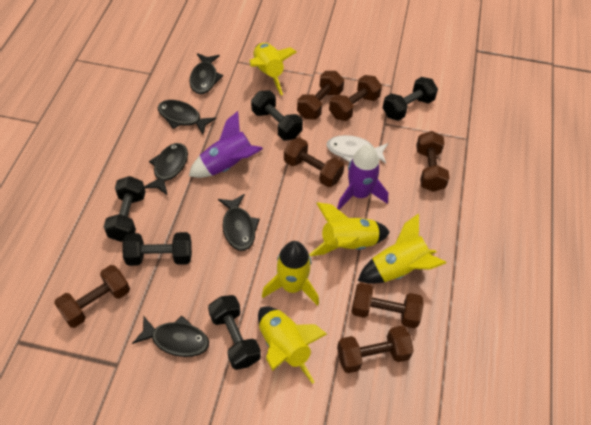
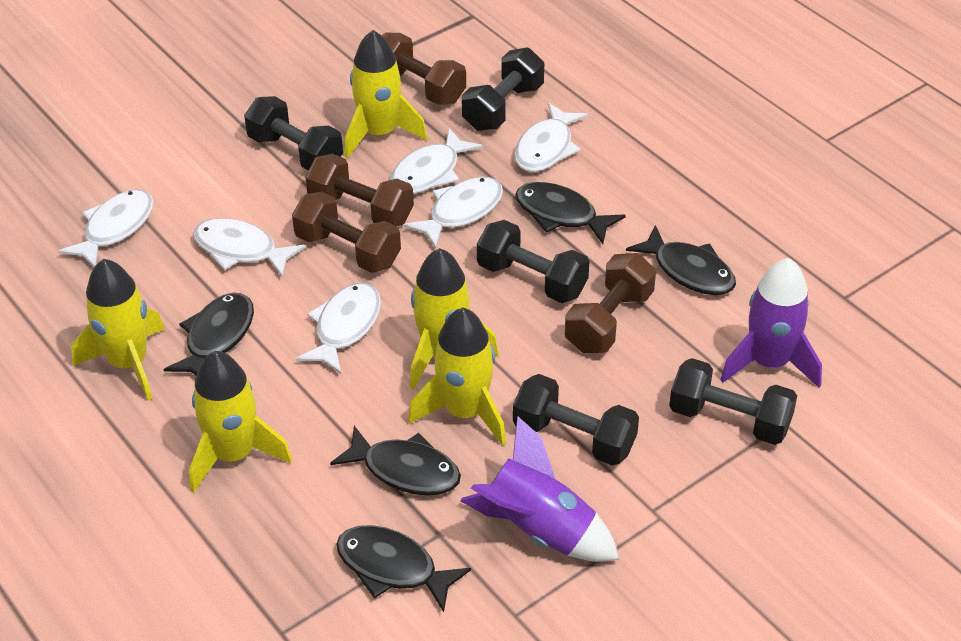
brown dumbbell: 7 -> 4
white fish: 1 -> 6

